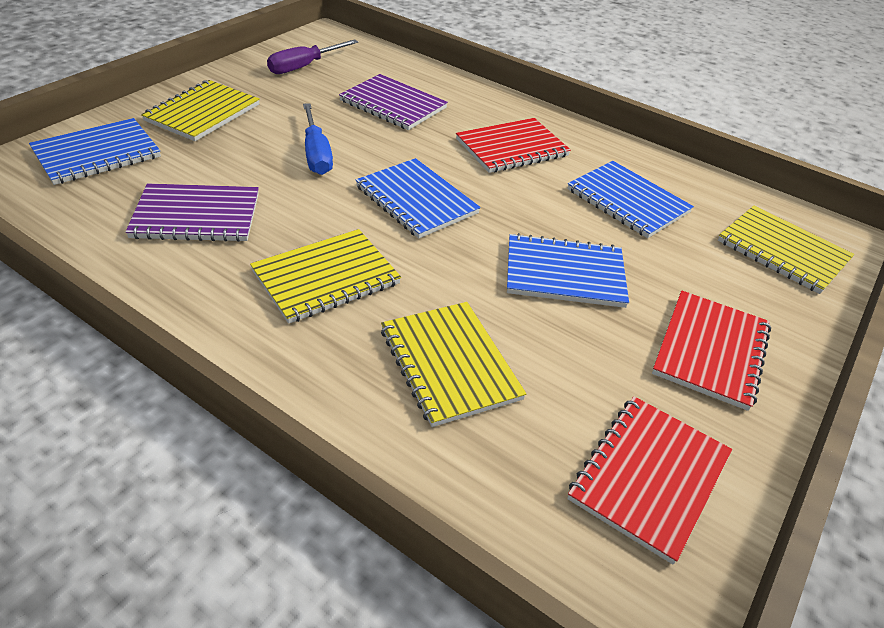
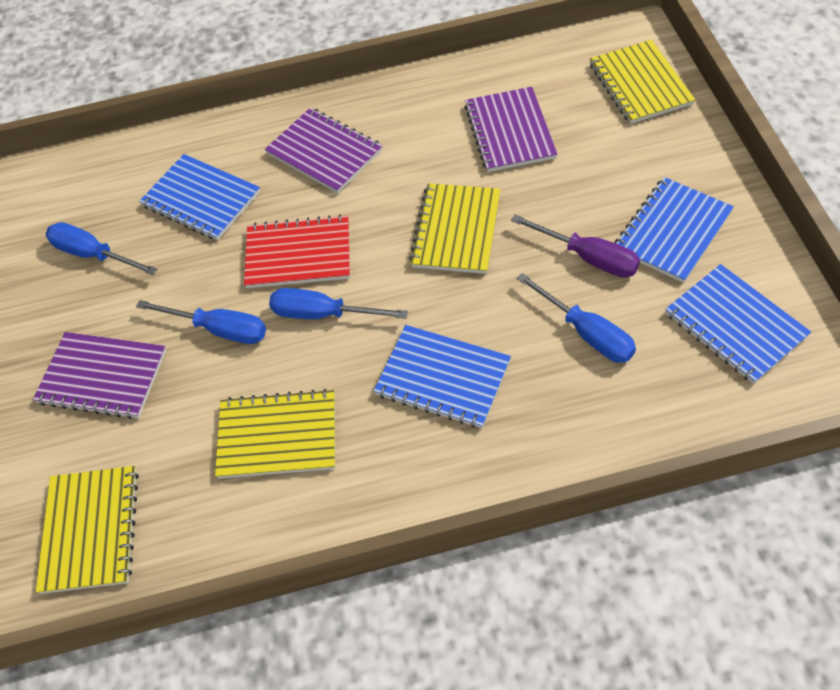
blue screwdriver: 1 -> 4
purple notebook: 2 -> 3
red notebook: 3 -> 1

